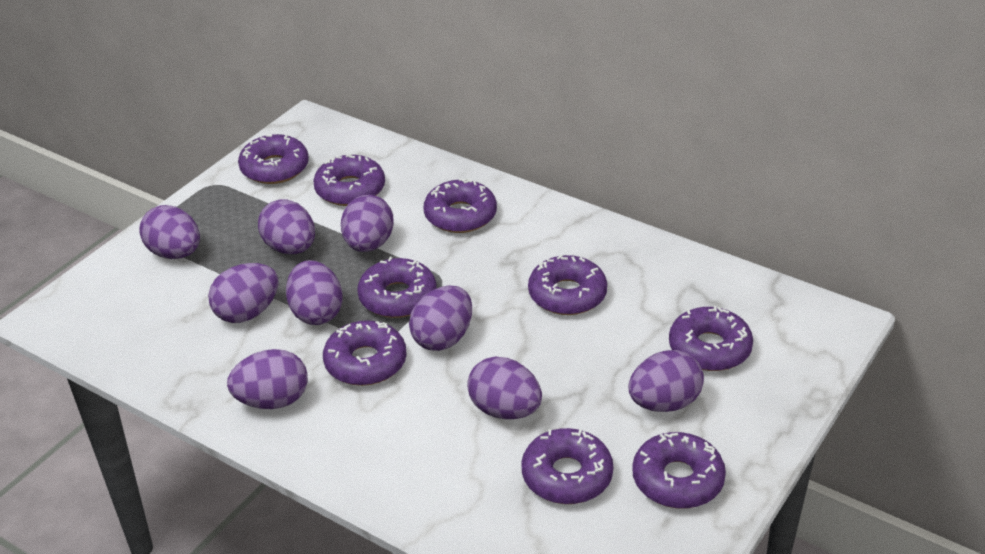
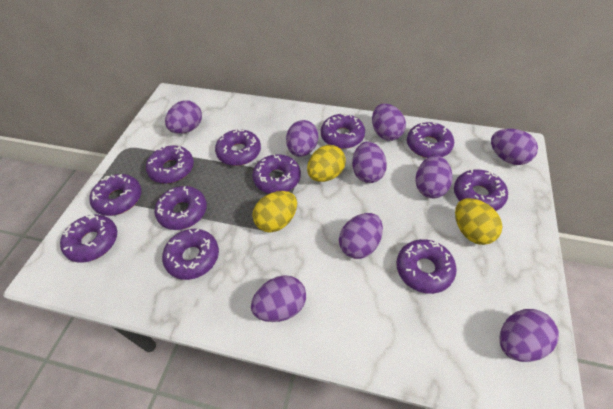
purple donut: 9 -> 11
yellow egg: 0 -> 3

